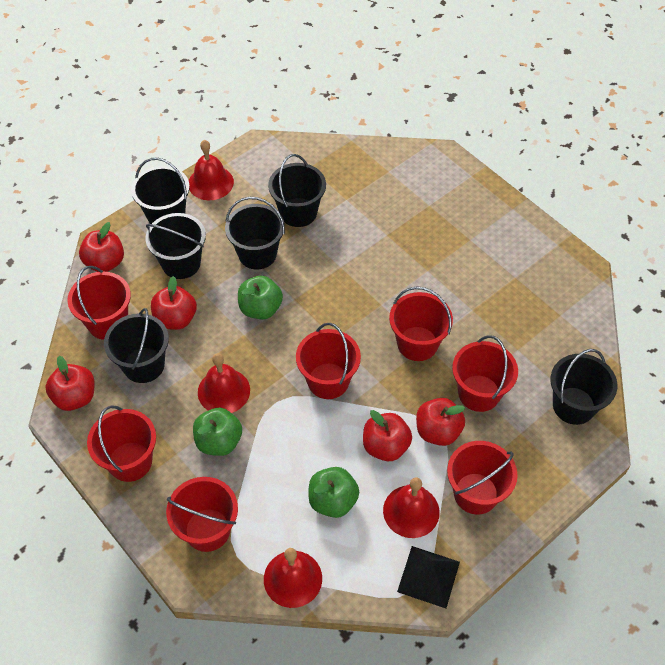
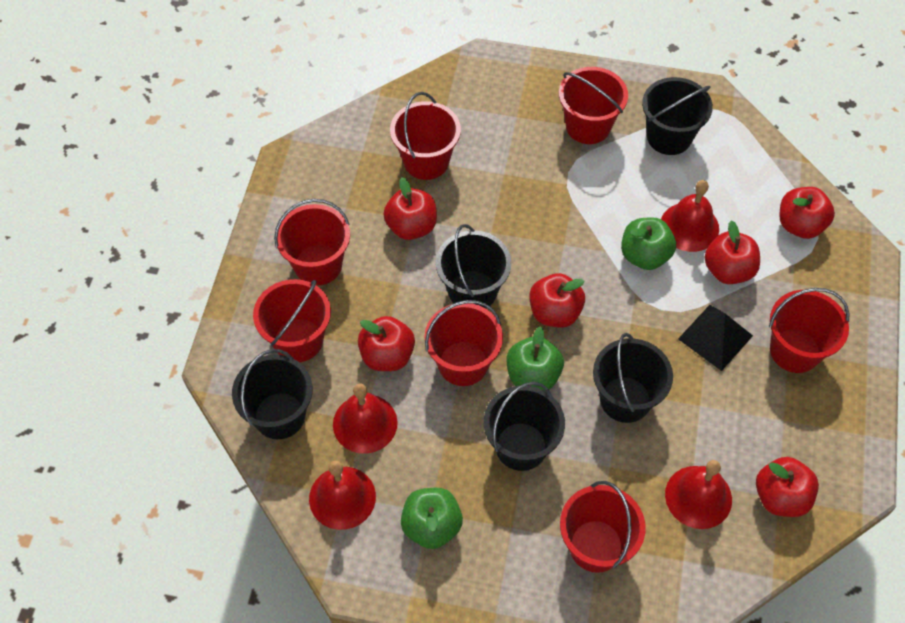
black bucket: 6 -> 5
red apple: 5 -> 6

